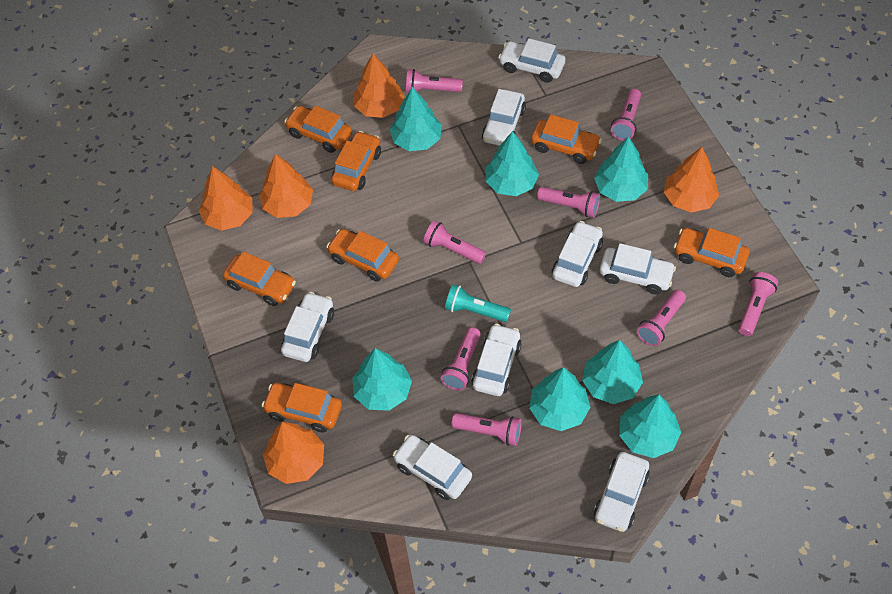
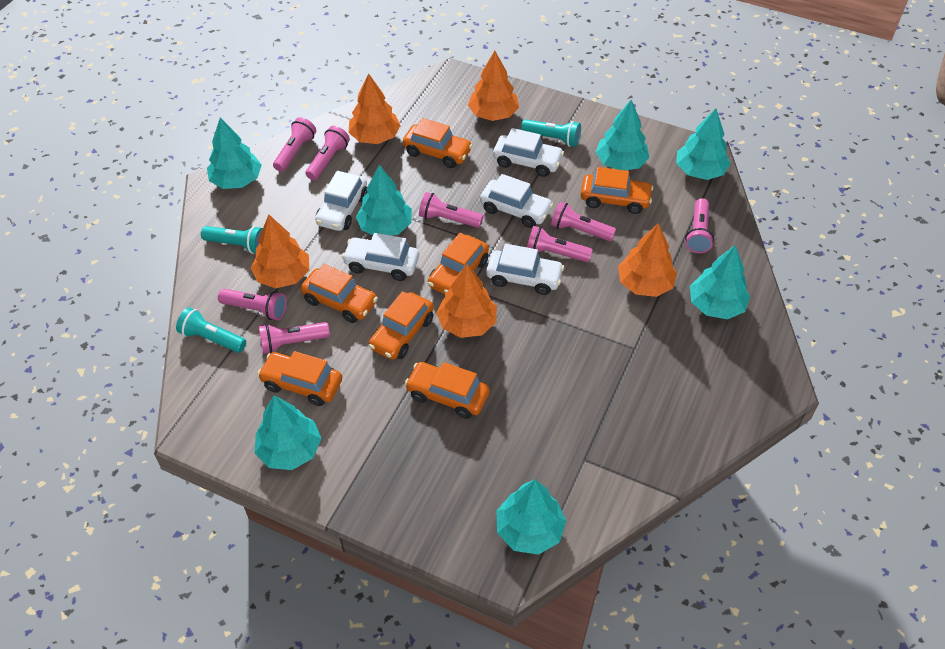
turquoise flashlight: 1 -> 3
white car: 8 -> 5

